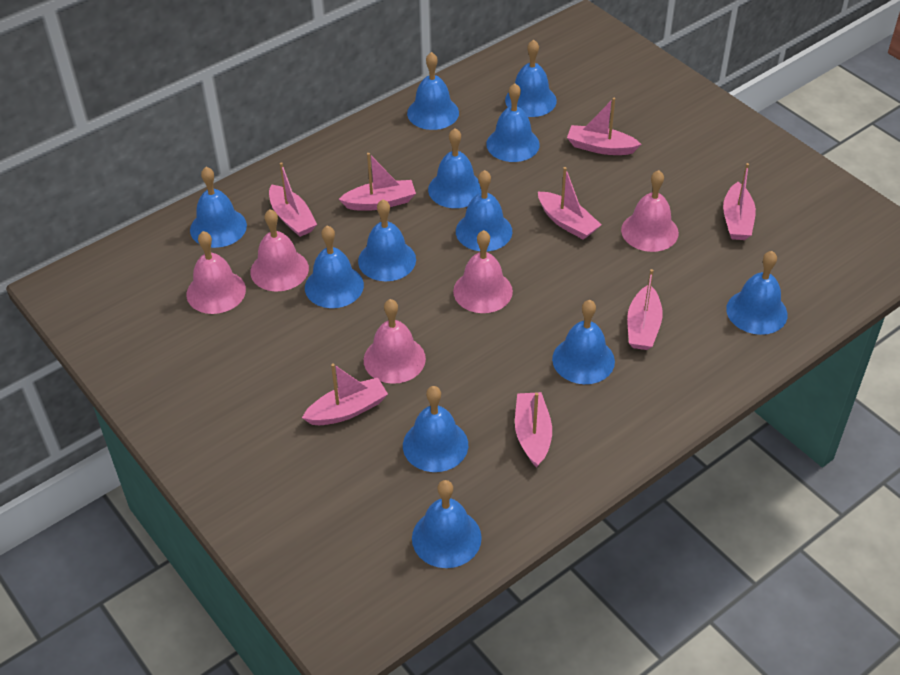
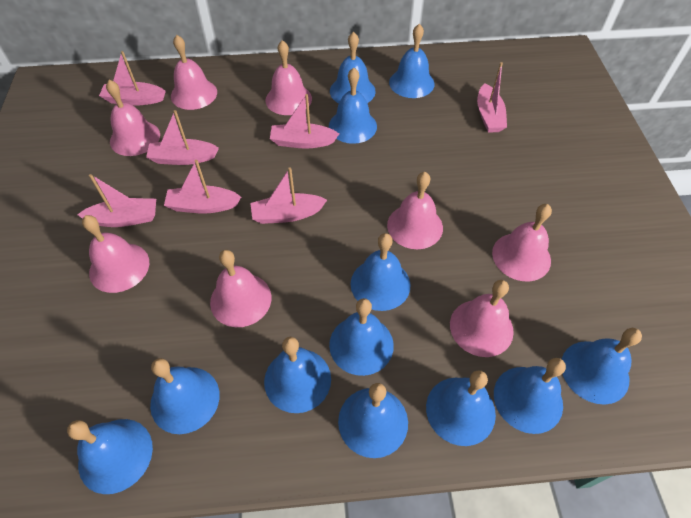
pink bell: 5 -> 8
pink boat: 8 -> 7

